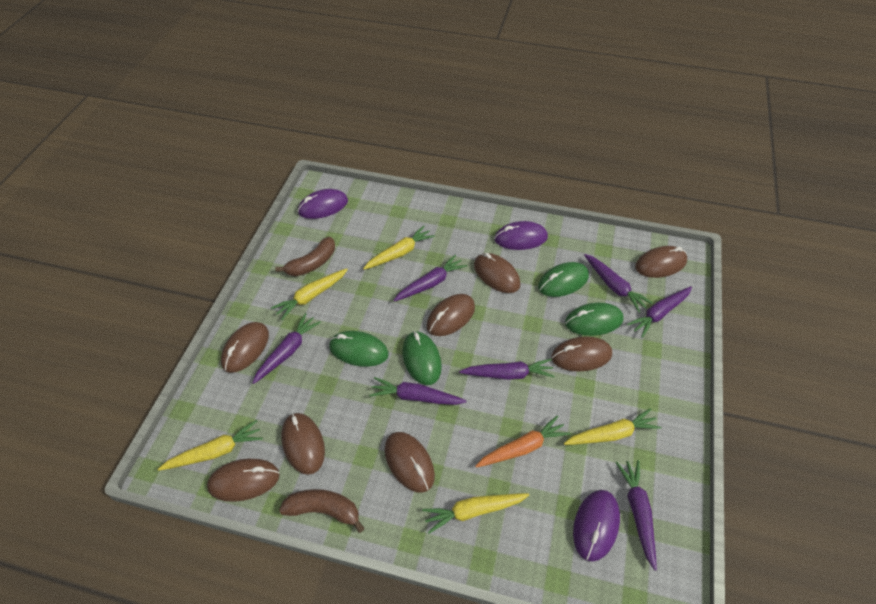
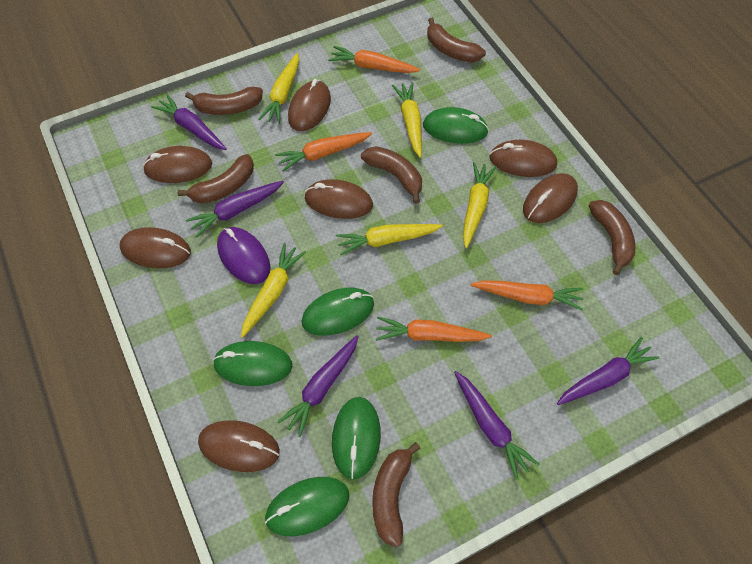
brown banana: 2 -> 6
brown mouse: 8 -> 7
green mouse: 4 -> 5
orange carrot: 1 -> 4
purple carrot: 7 -> 5
purple mouse: 3 -> 1

